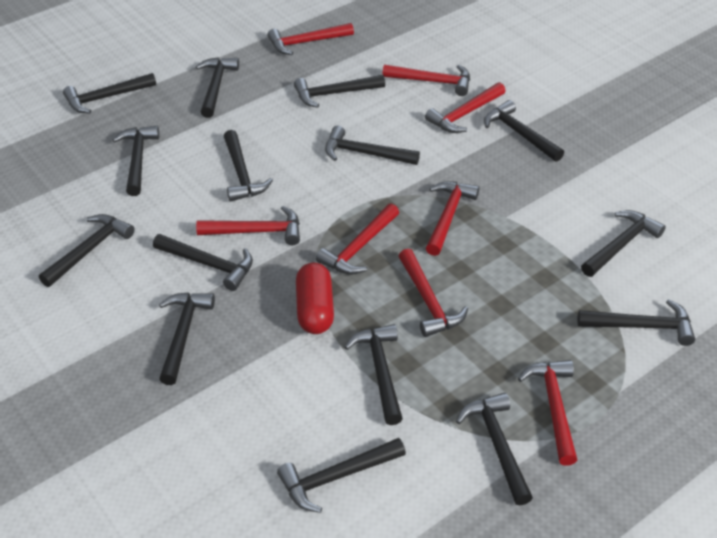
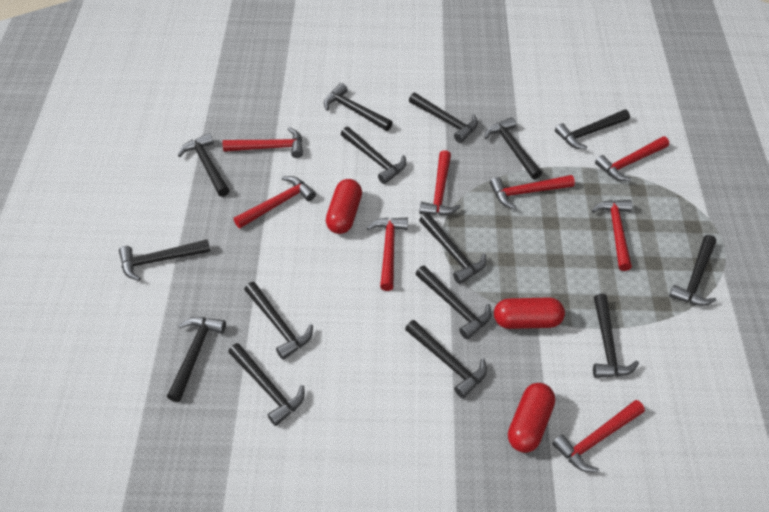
red capsule: 1 -> 3

